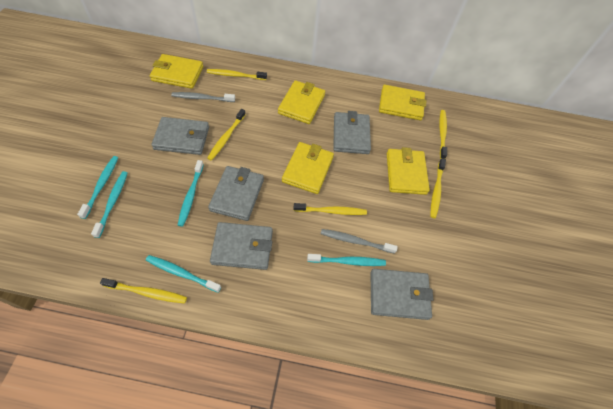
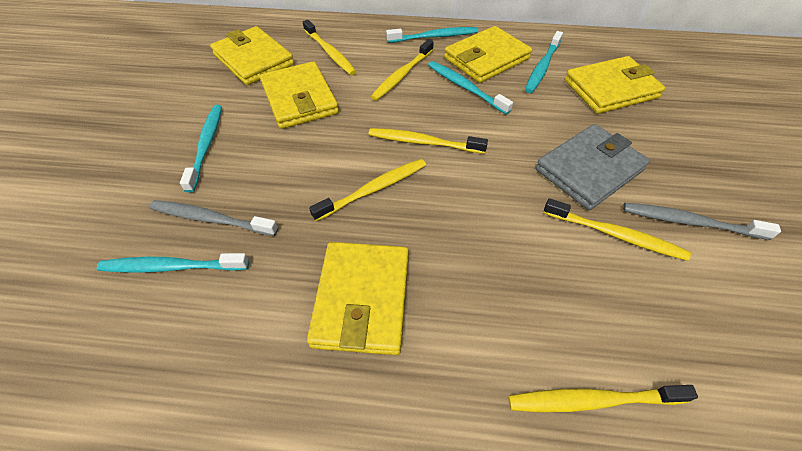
grey wallet: 5 -> 1

